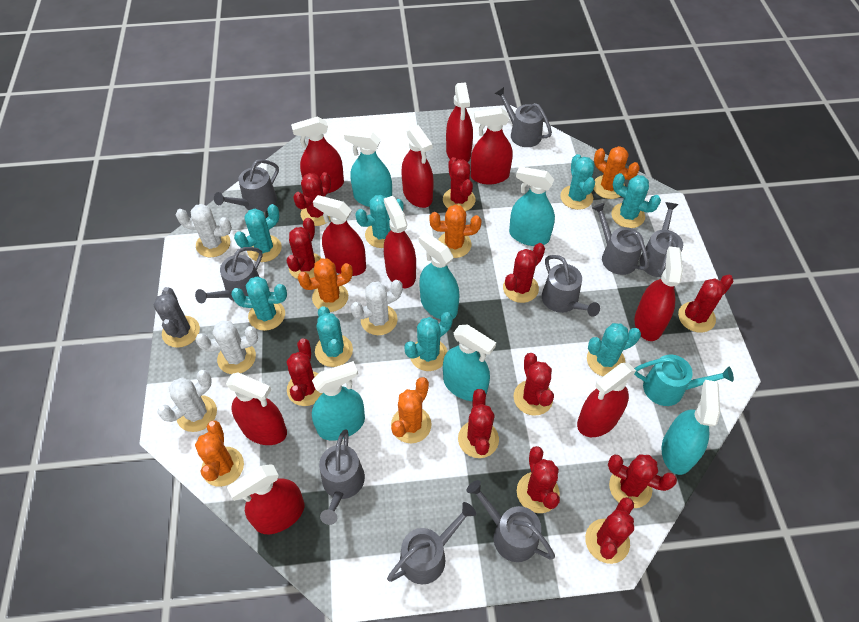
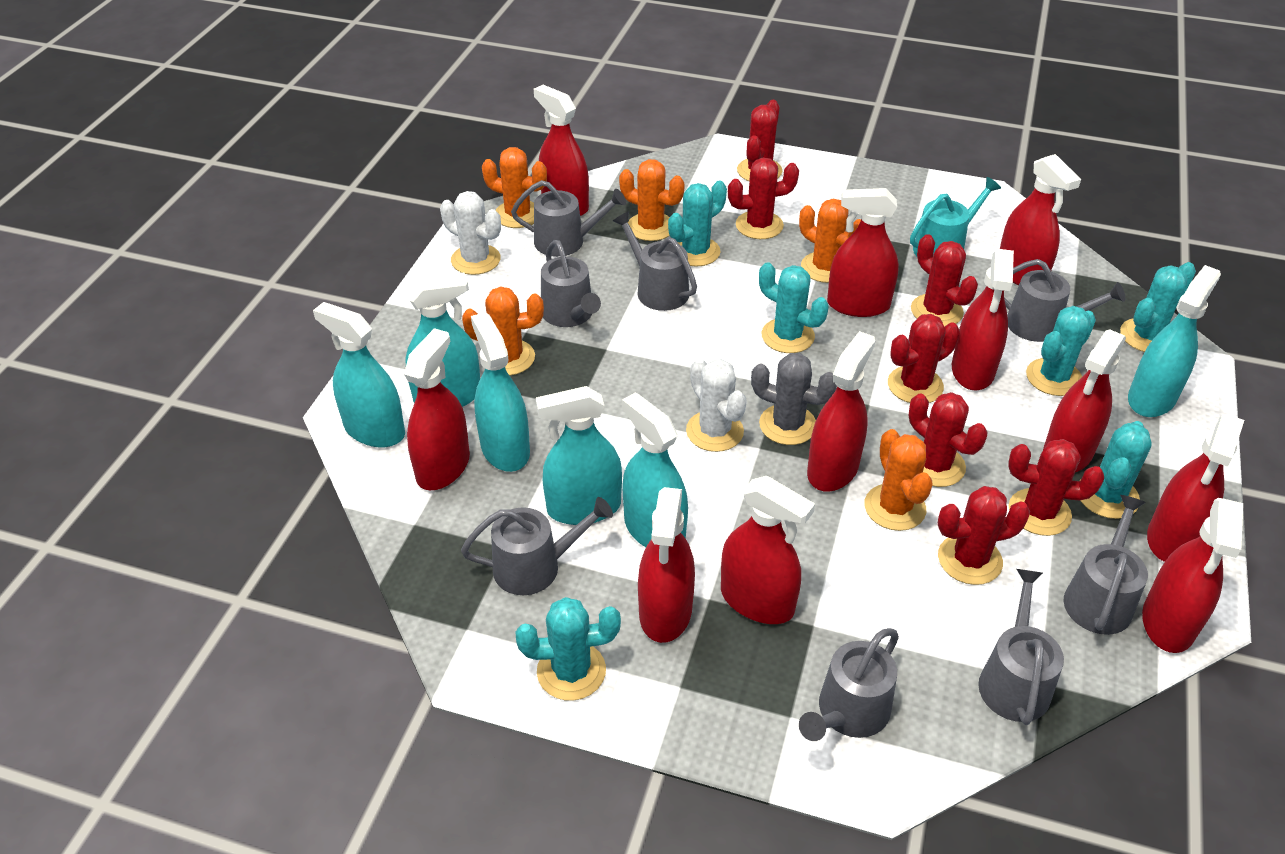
grey watering can: 9 -> 8
red cactus: 11 -> 7
red spray bottle: 10 -> 11
turquoise cactus: 8 -> 6
white cactus: 4 -> 2

